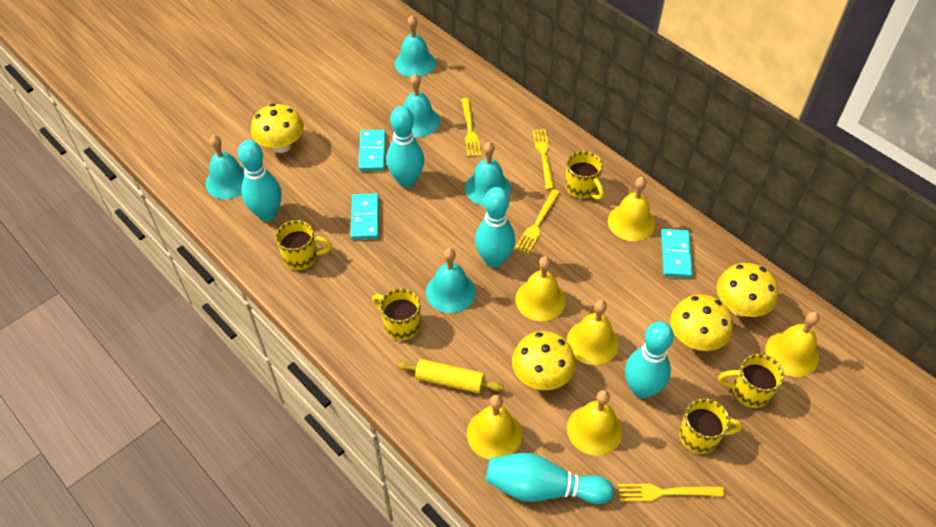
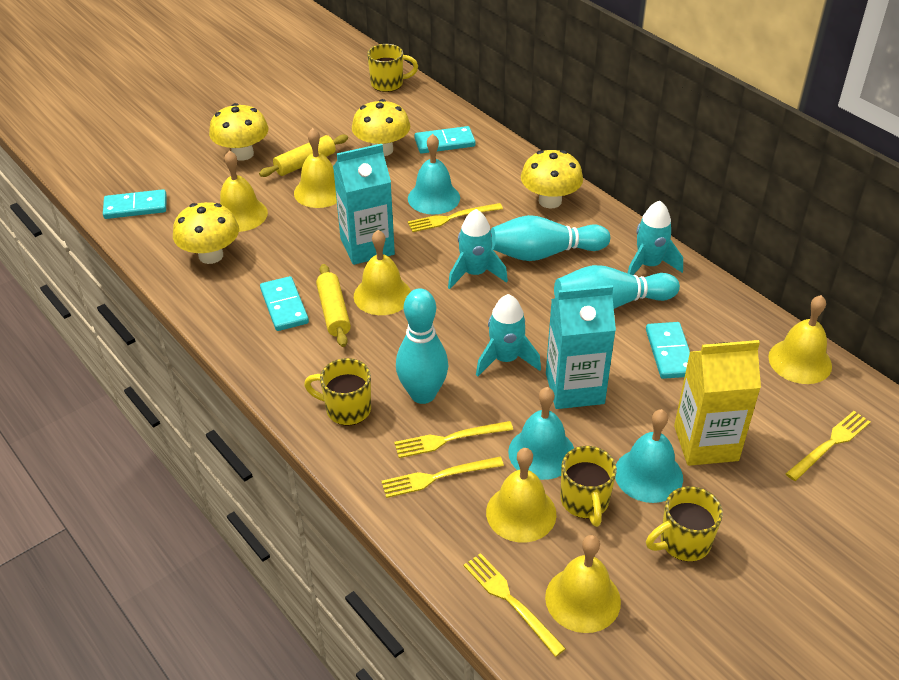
turquoise bell: 5 -> 3
turquoise bowling pin: 5 -> 3
turquoise carton: 0 -> 2
turquoise domino: 3 -> 4
turquoise rocket: 0 -> 3
yellow carton: 0 -> 1
yellow fork: 4 -> 5
yellow mug: 5 -> 4
yellow rolling pin: 1 -> 2

